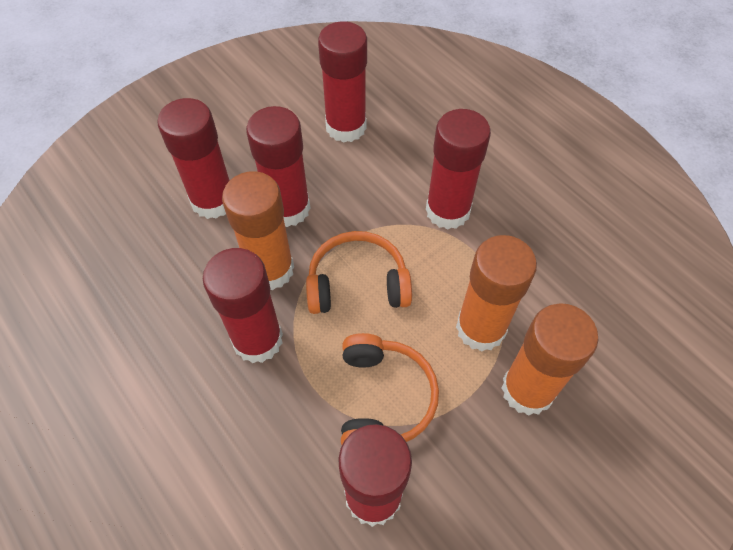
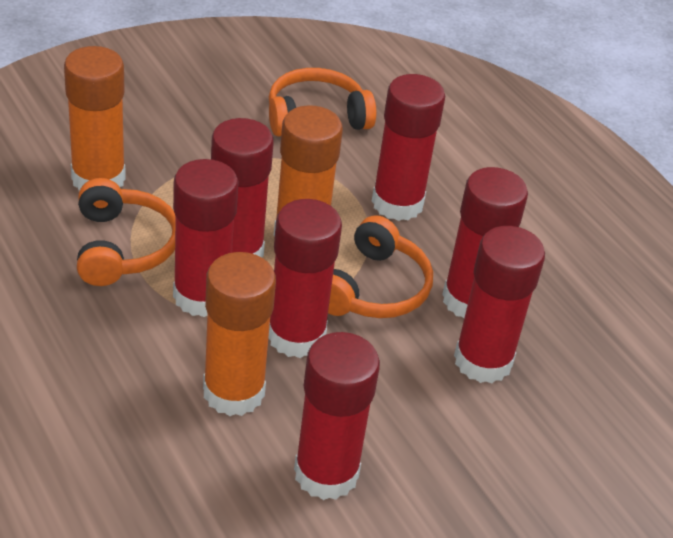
orange headphones: 2 -> 3
red glue stick: 6 -> 7

